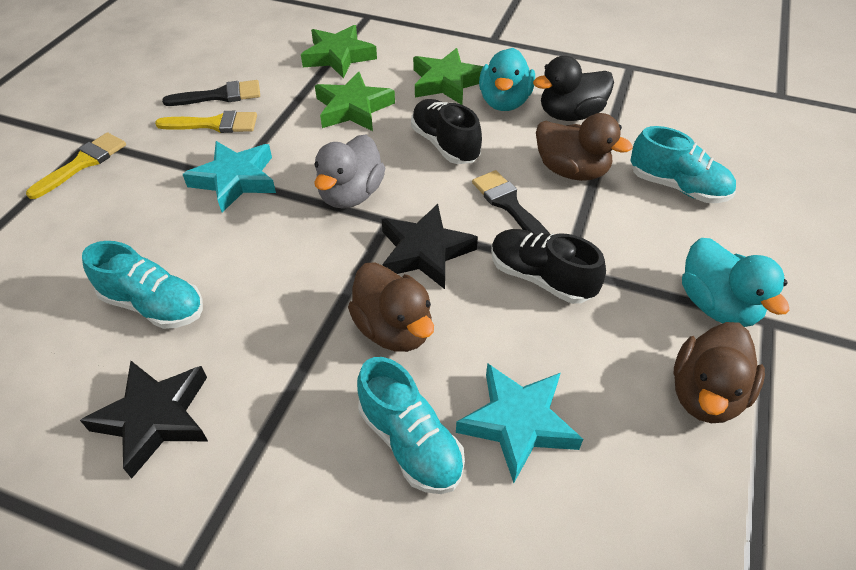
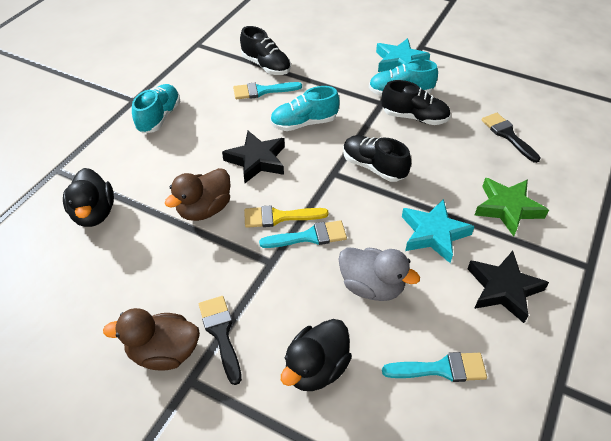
black duck: 1 -> 2
black shoe: 2 -> 3
brown duck: 3 -> 2
green star: 3 -> 1
turquoise brush: 0 -> 3
turquoise duck: 2 -> 0
yellow brush: 2 -> 1

